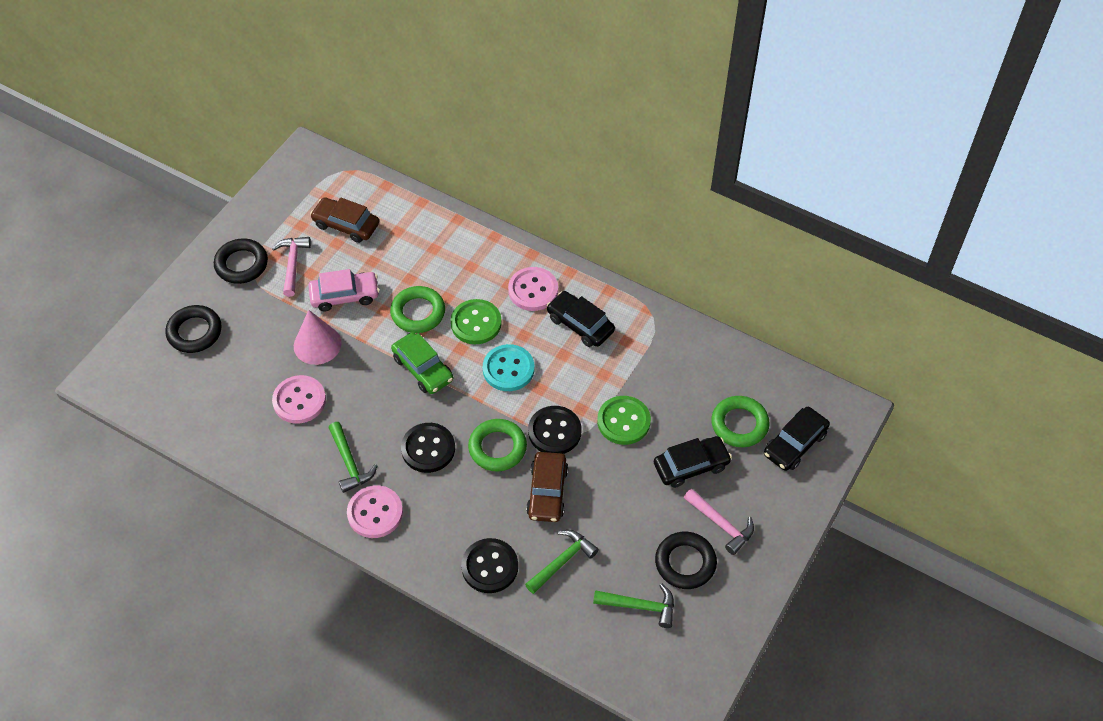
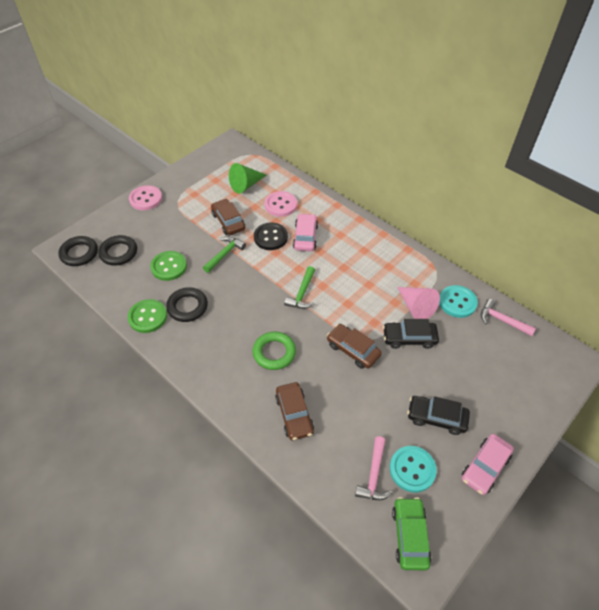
black button: 3 -> 1
black car: 3 -> 2
brown car: 2 -> 3
green cone: 0 -> 1
green hammer: 3 -> 2
green ring: 3 -> 1
pink button: 3 -> 2
pink car: 1 -> 2
turquoise button: 1 -> 2

